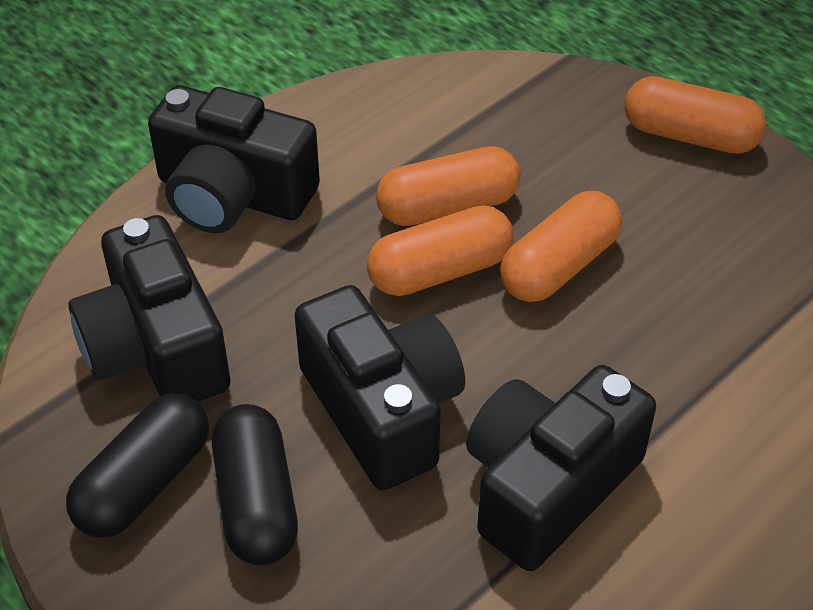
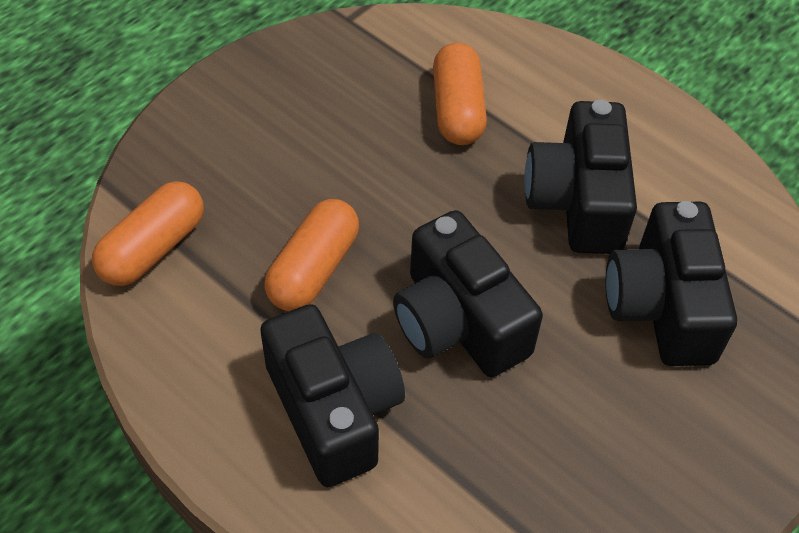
black capsule: 2 -> 0
orange capsule: 4 -> 3

